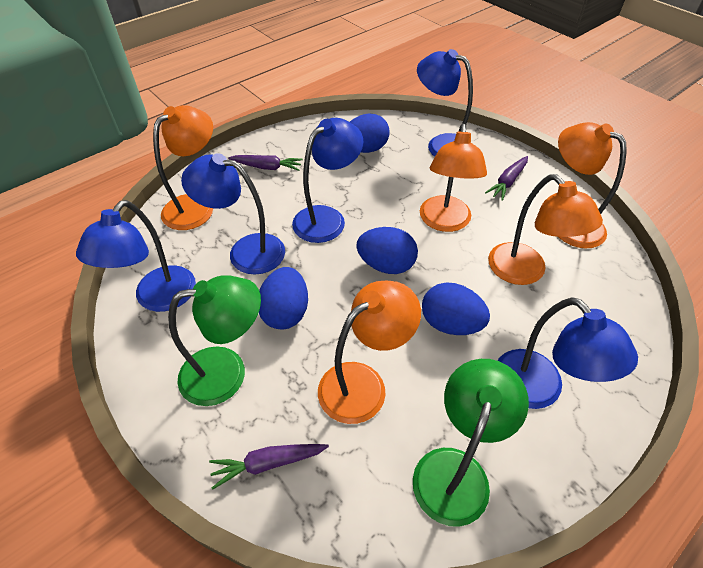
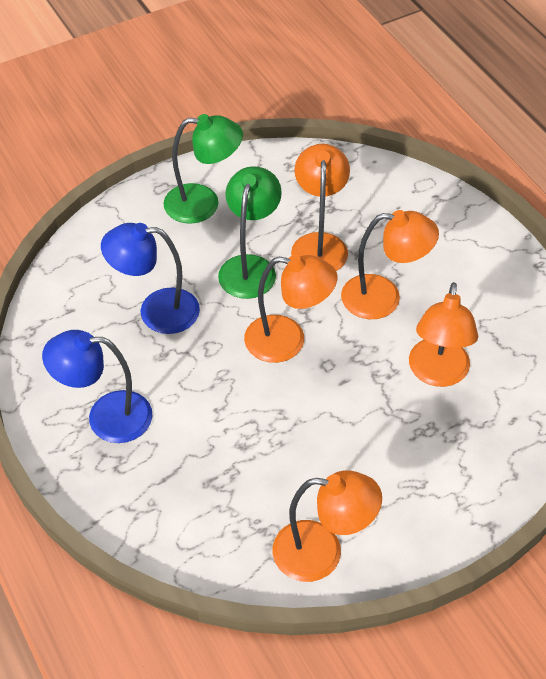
blue egg: 4 -> 0
blue lamp: 5 -> 2
purple carrot: 3 -> 0

